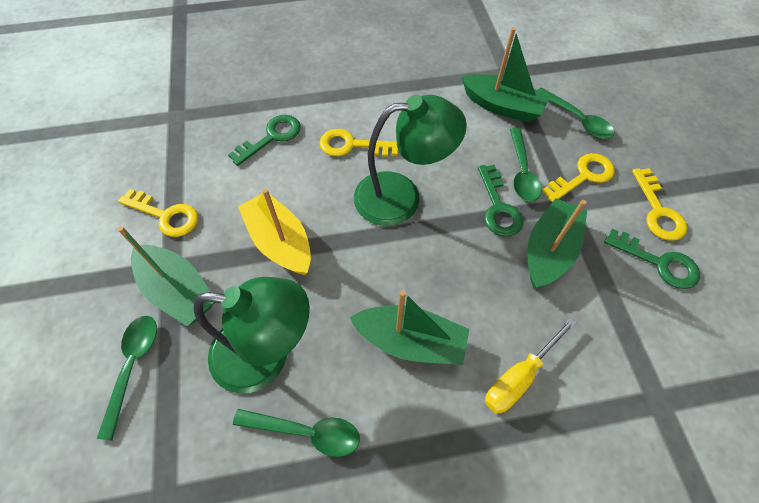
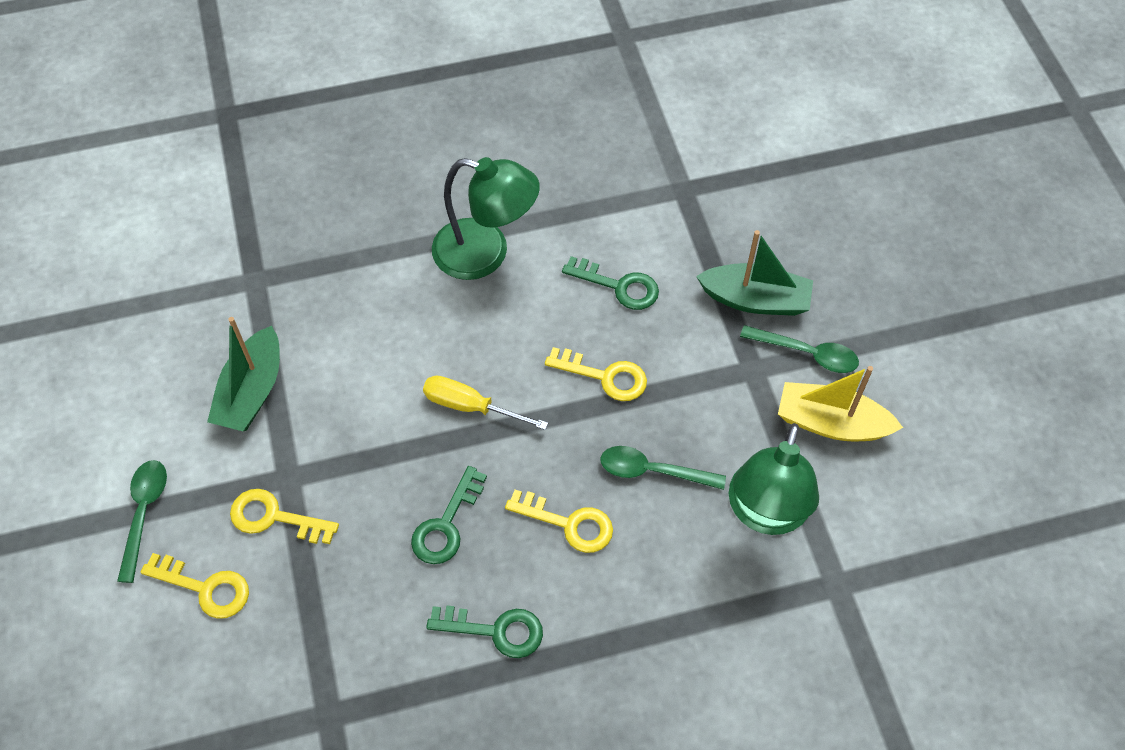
green boat: 4 -> 2
green spoon: 4 -> 3

